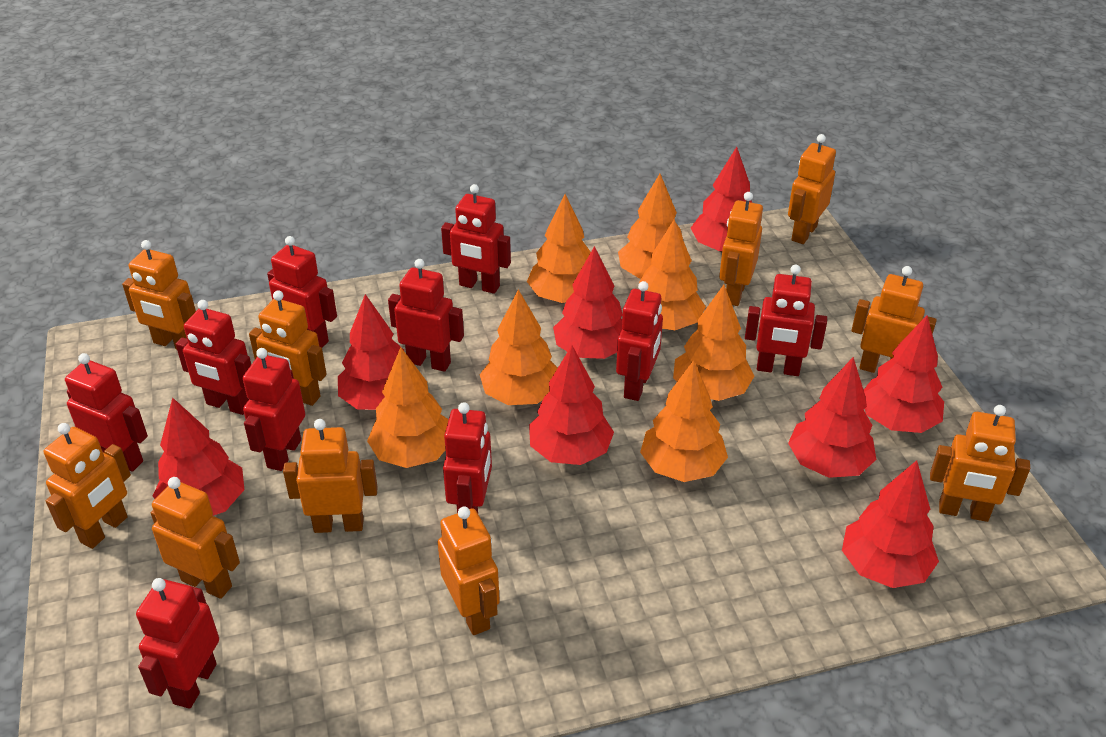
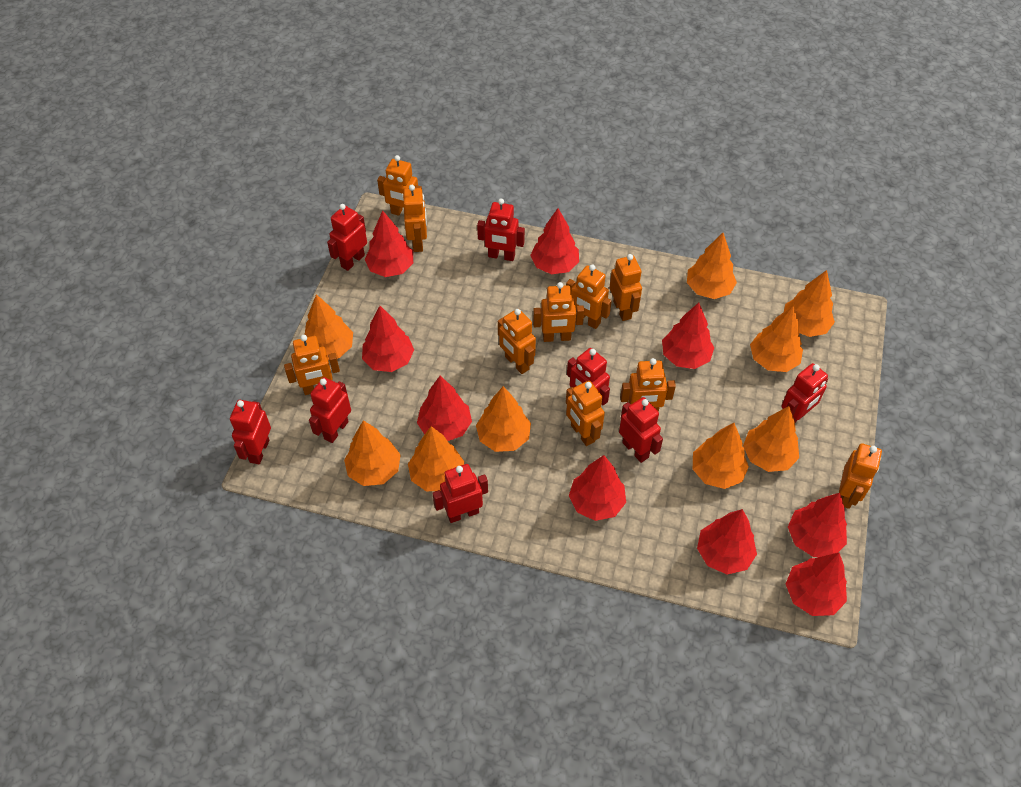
orange tree: 7 -> 9
red robot: 10 -> 8
red tree: 8 -> 9

